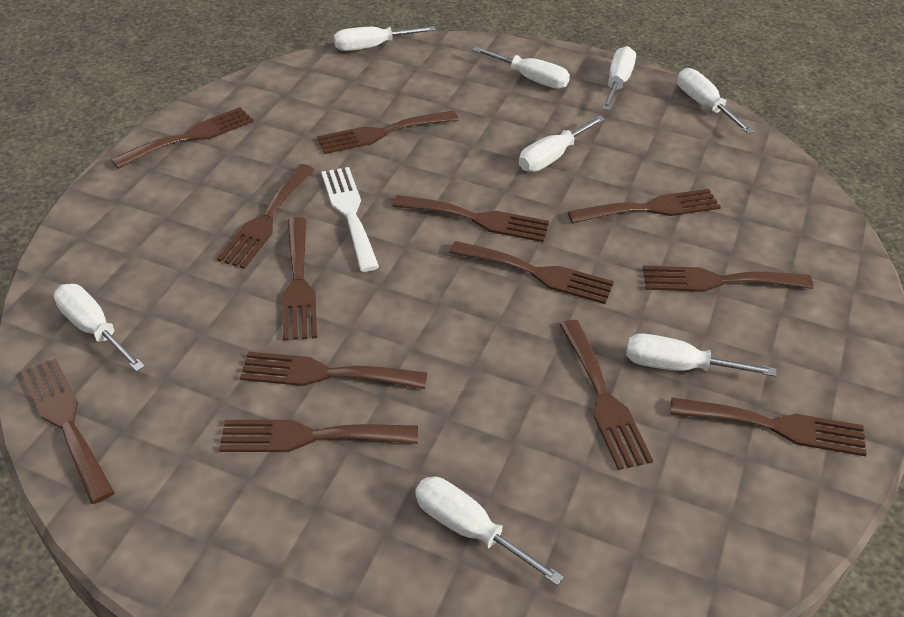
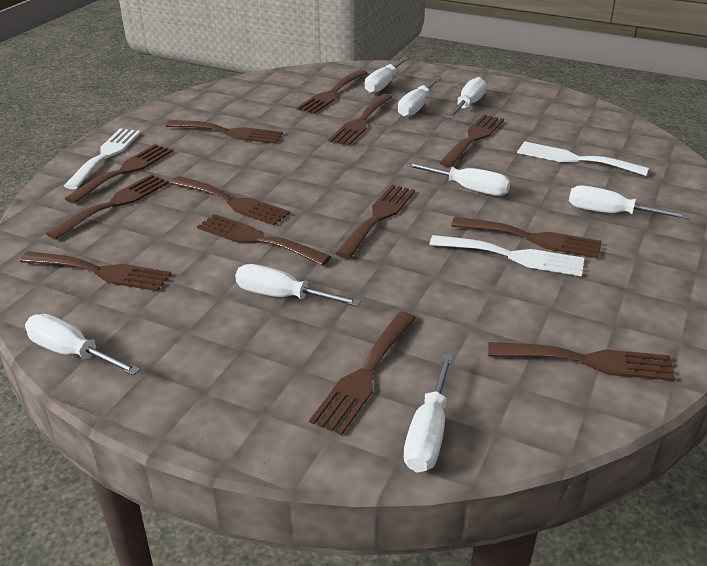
white fork: 1 -> 3

